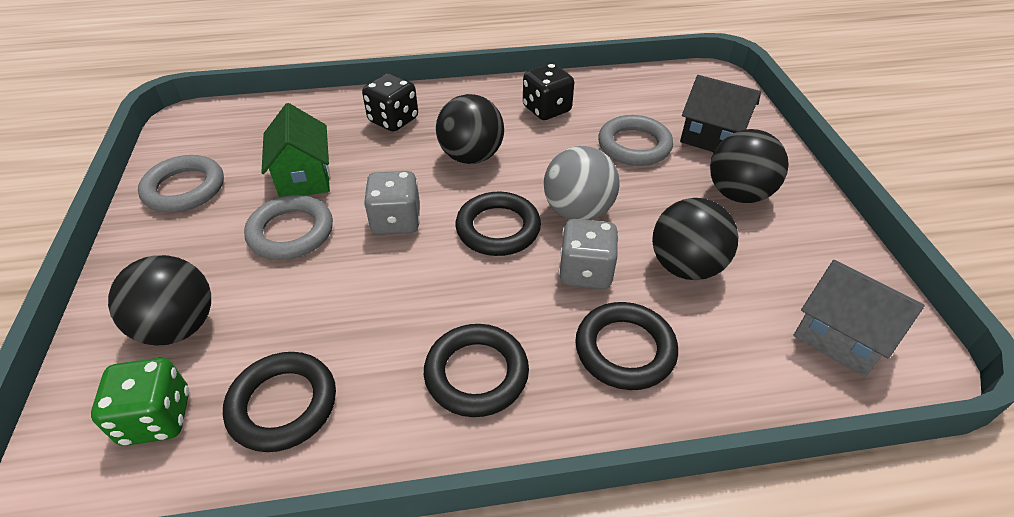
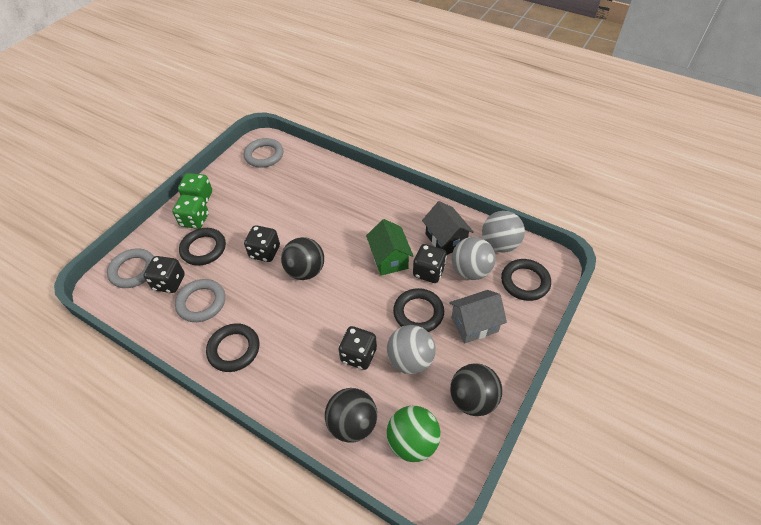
black ball: 4 -> 3
black dice: 2 -> 4
green ball: 0 -> 1
green dice: 1 -> 2
grey ball: 1 -> 3
grey dice: 2 -> 0

